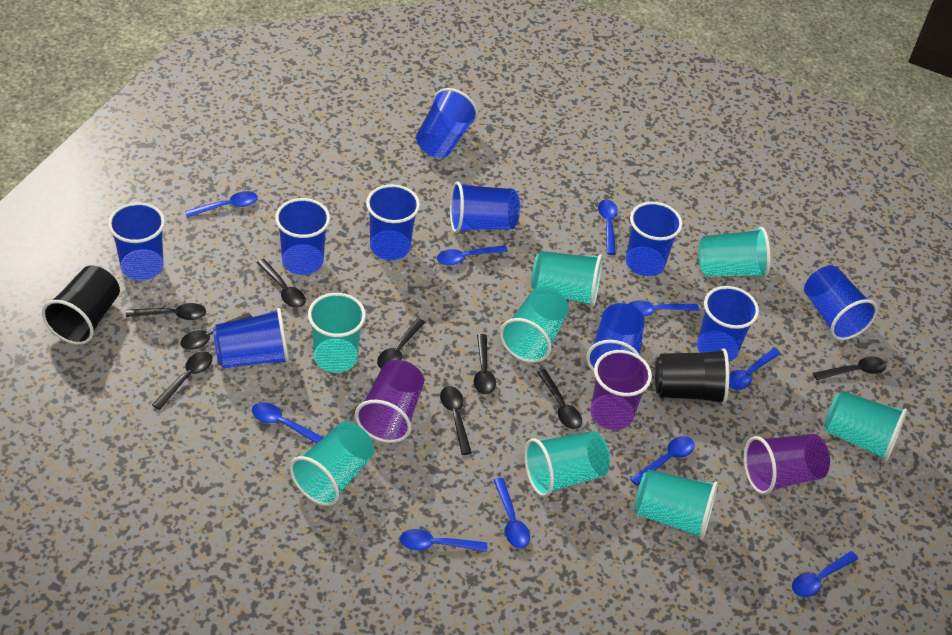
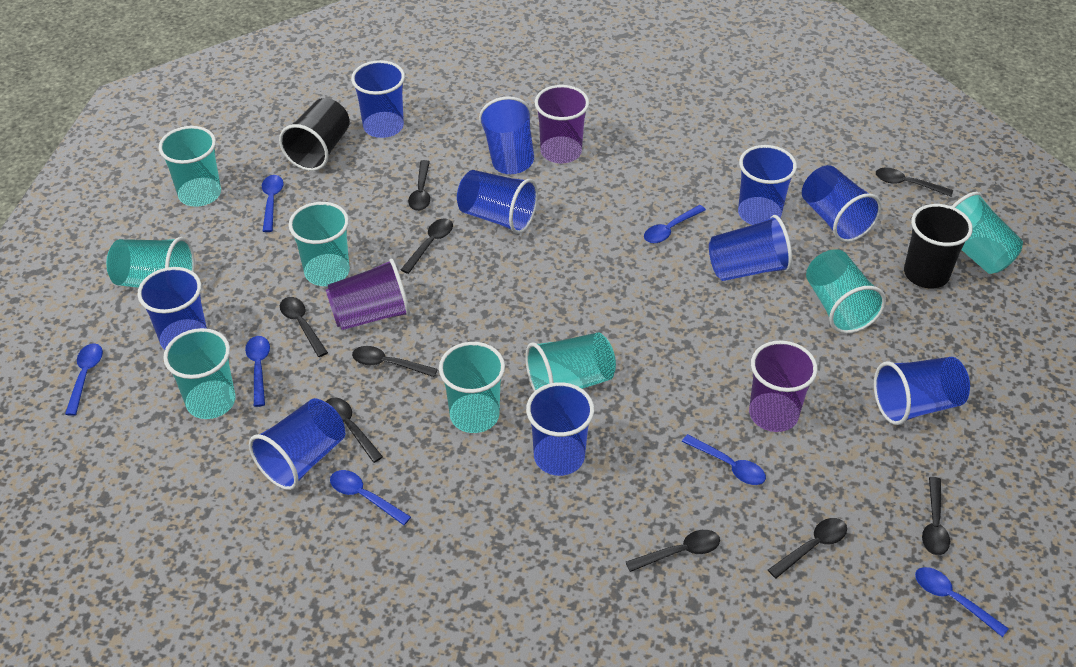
blue spoon: 10 -> 7

